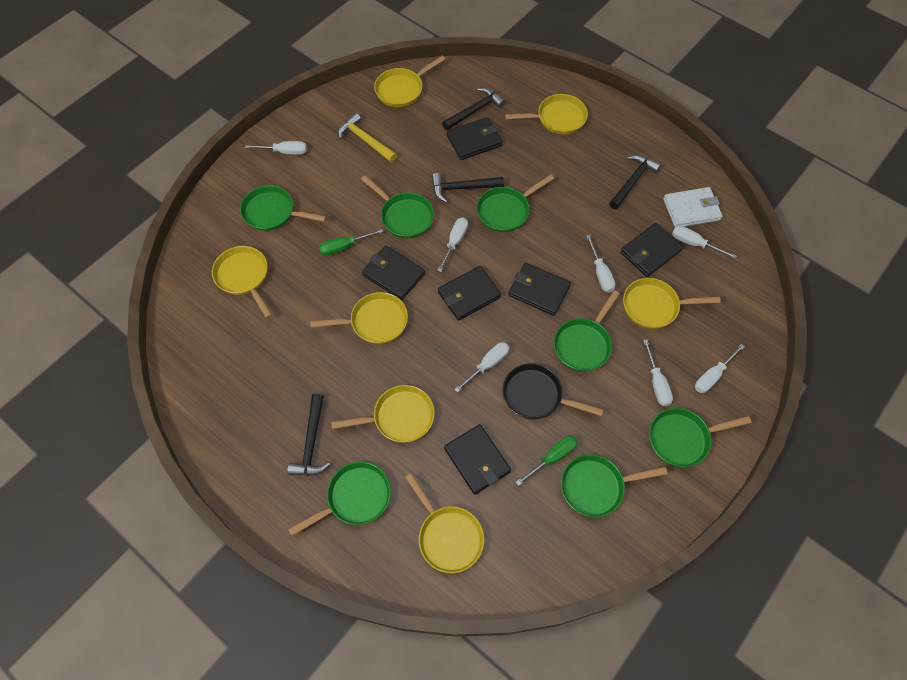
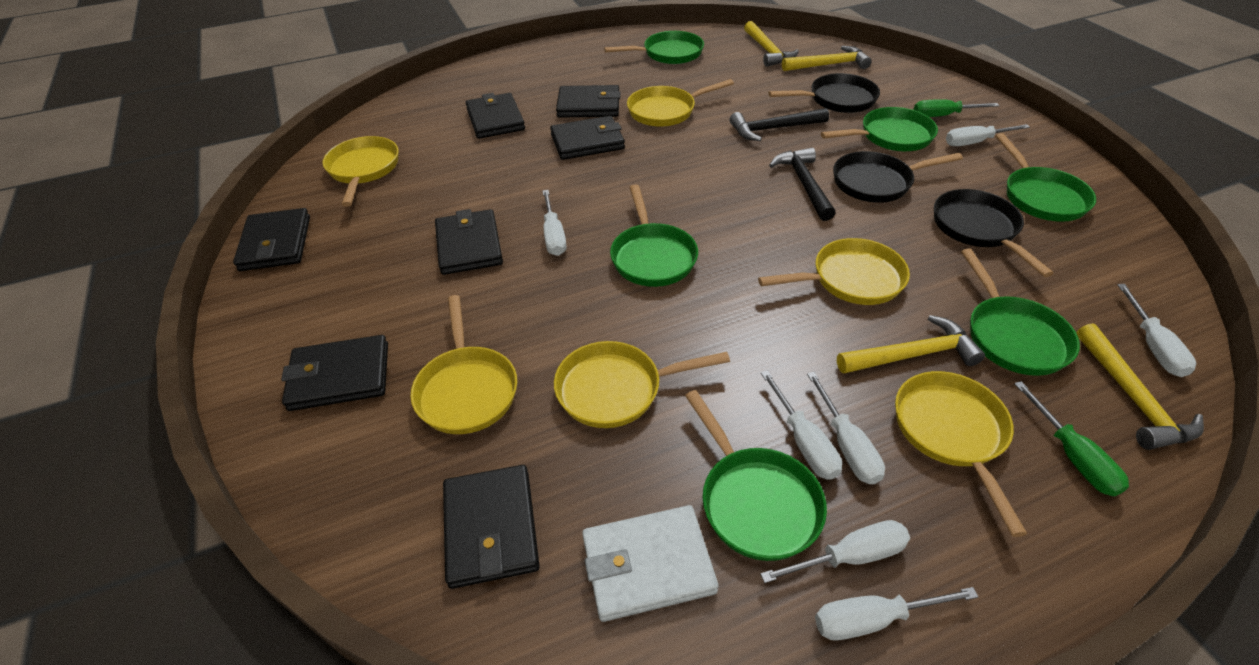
black hammer: 4 -> 2
black pan: 1 -> 3
black wallet: 6 -> 7
green pan: 7 -> 6
yellow hammer: 1 -> 4
yellow pan: 7 -> 6

